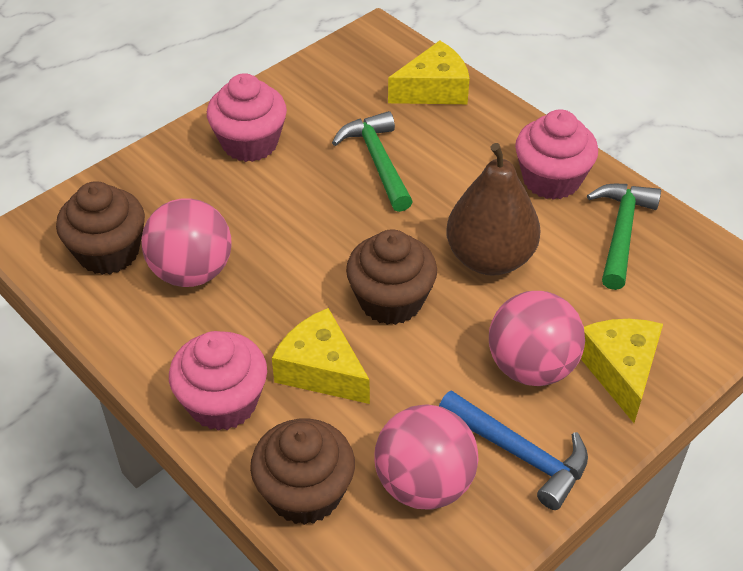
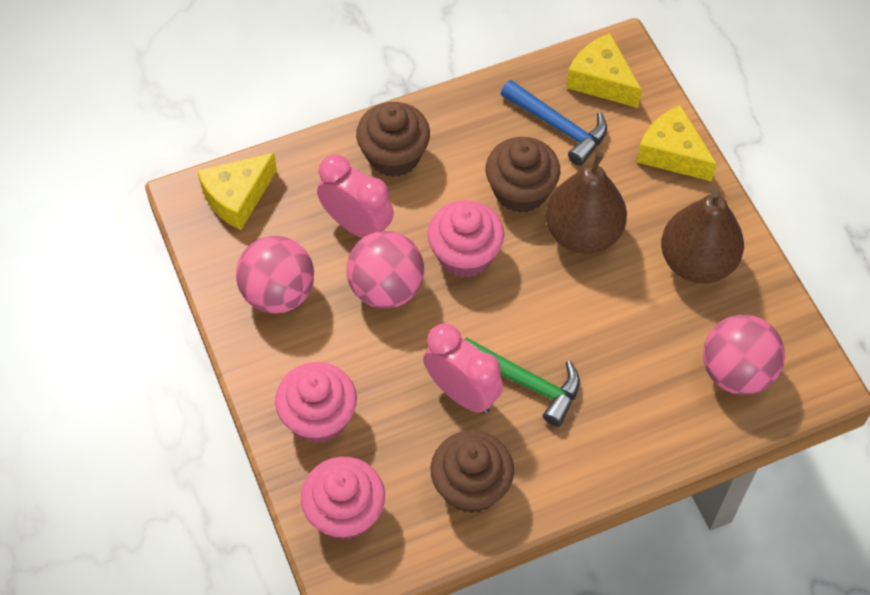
brown pear: 1 -> 2
green hammer: 2 -> 1
pink clock: 0 -> 2

